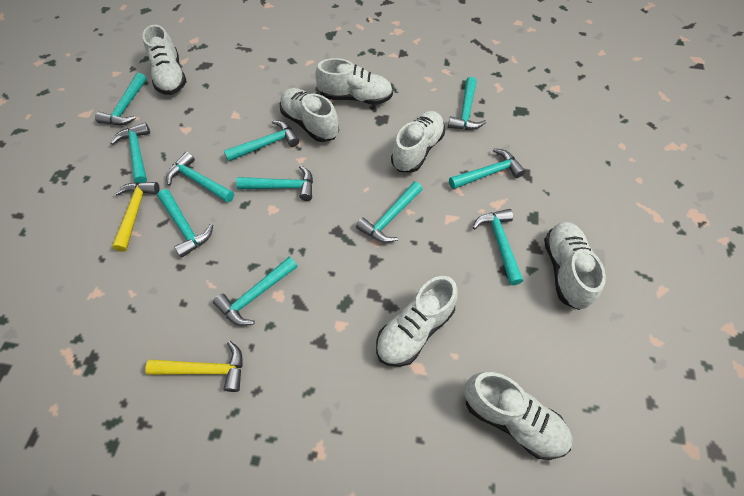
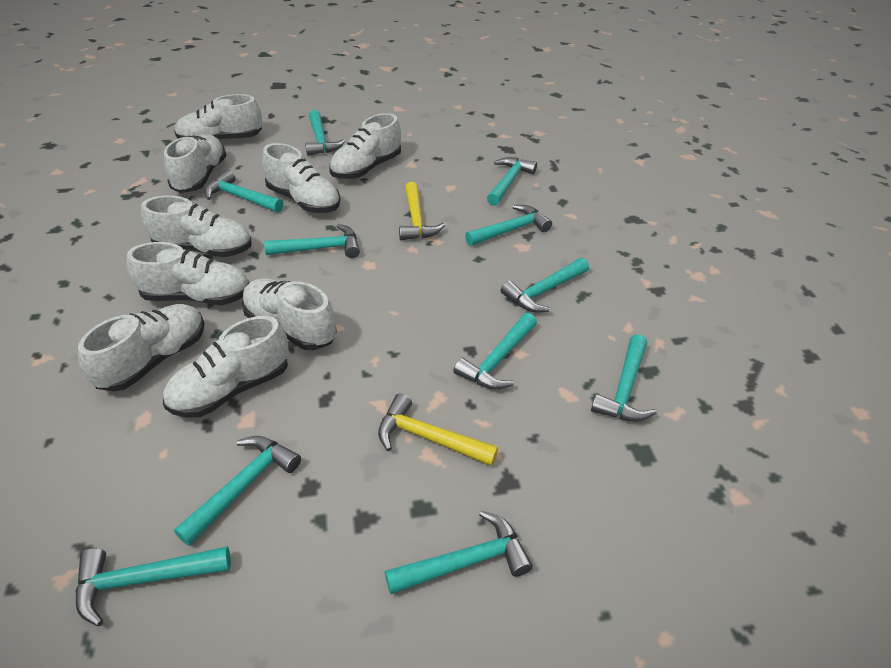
white shoe: 7 -> 9

